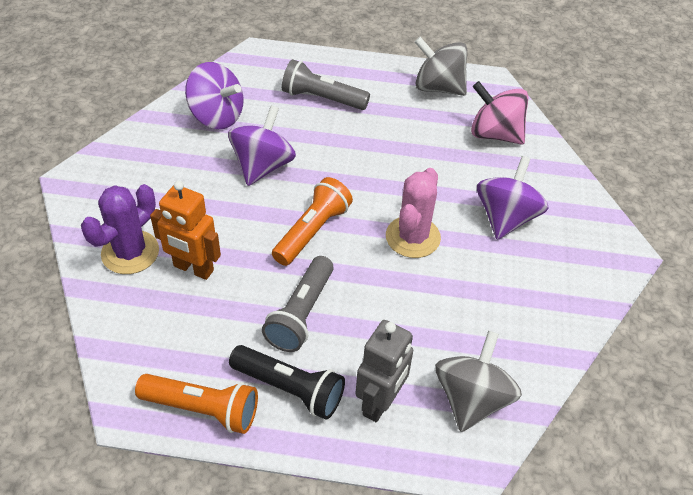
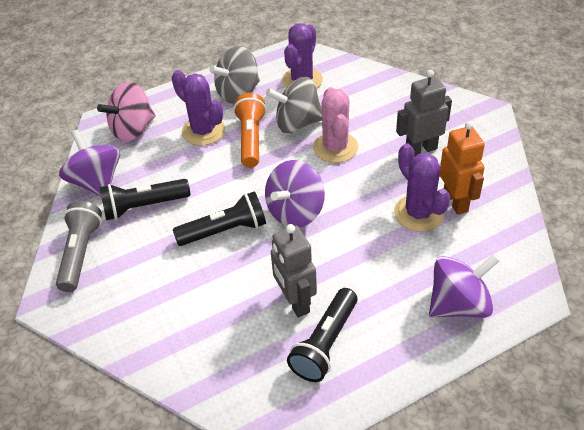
black flashlight: 1 -> 3
grey flashlight: 2 -> 1
grey robot: 1 -> 2
orange flashlight: 2 -> 1
purple cactus: 1 -> 3

